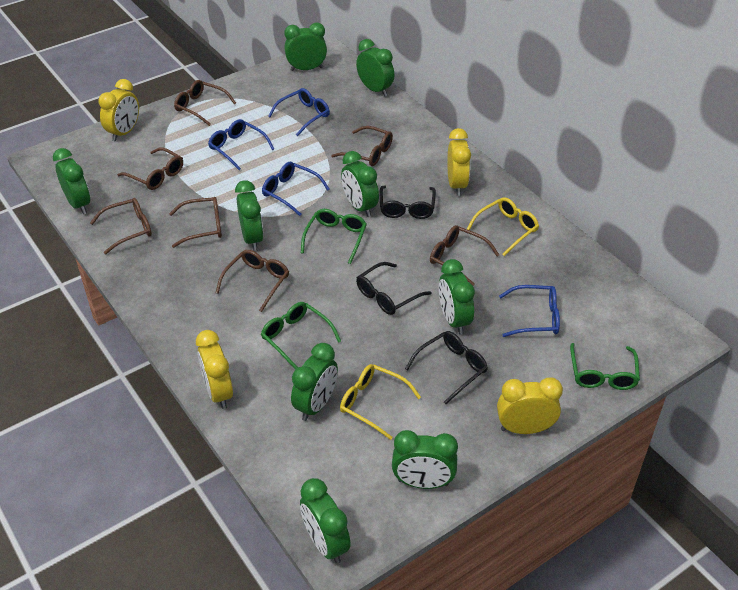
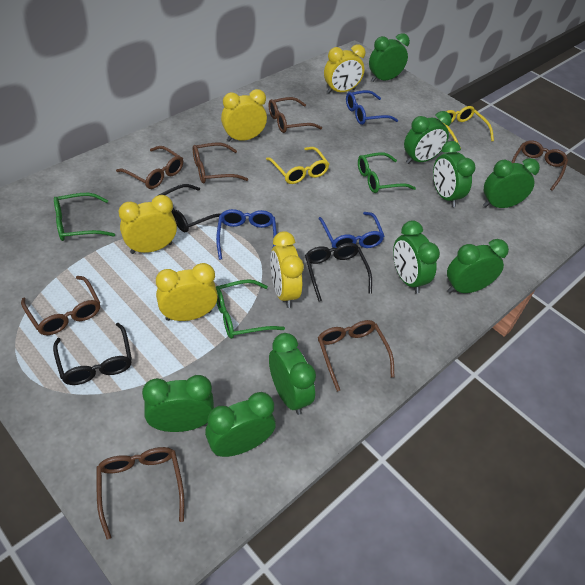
blue glasses: 4 -> 3
yellow clock: 4 -> 5

